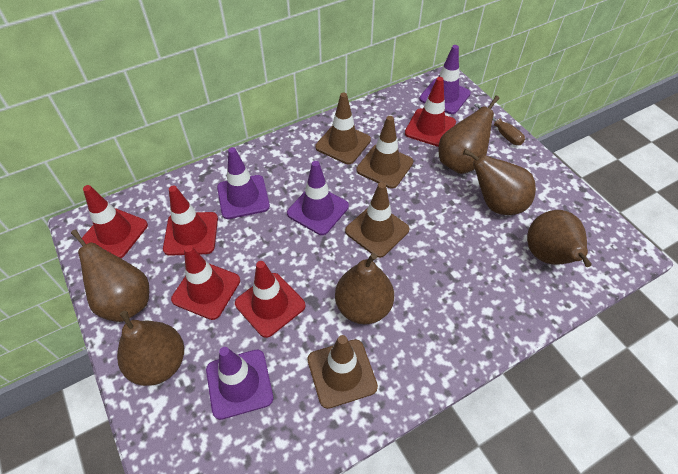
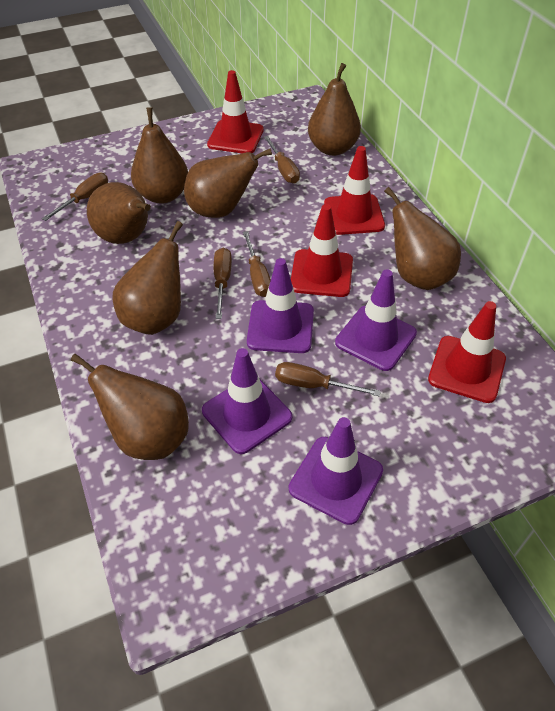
brown pear: 6 -> 7
brown screwdriver: 1 -> 5
brown traffic cone: 4 -> 0
red traffic cone: 5 -> 4

